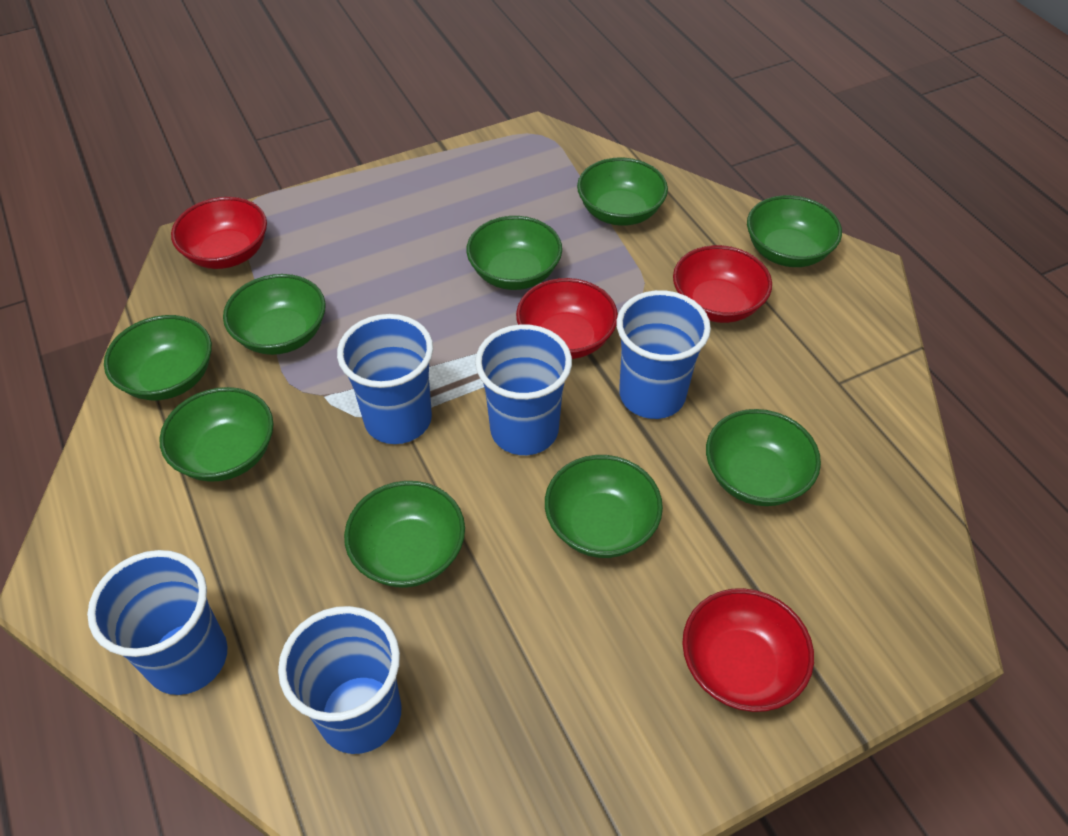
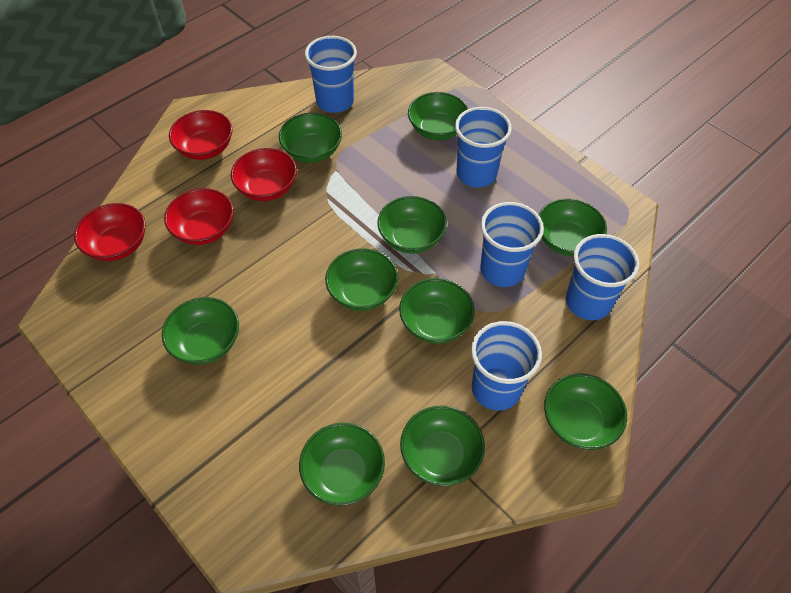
green bowl: 9 -> 10

